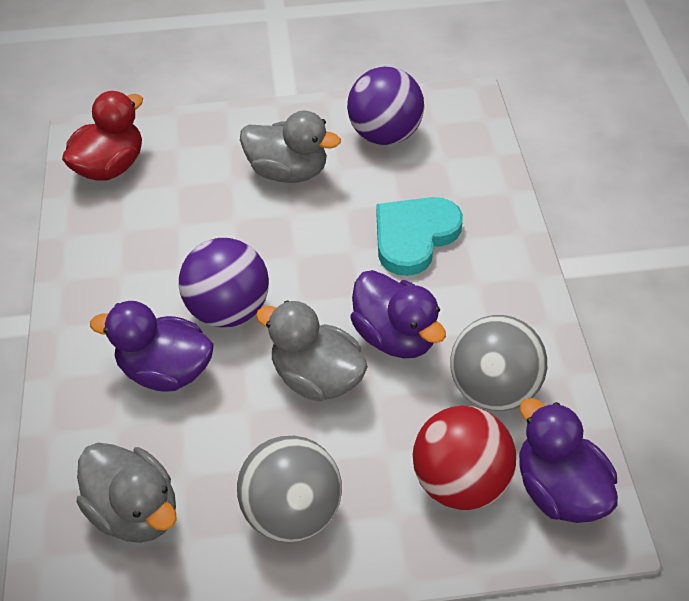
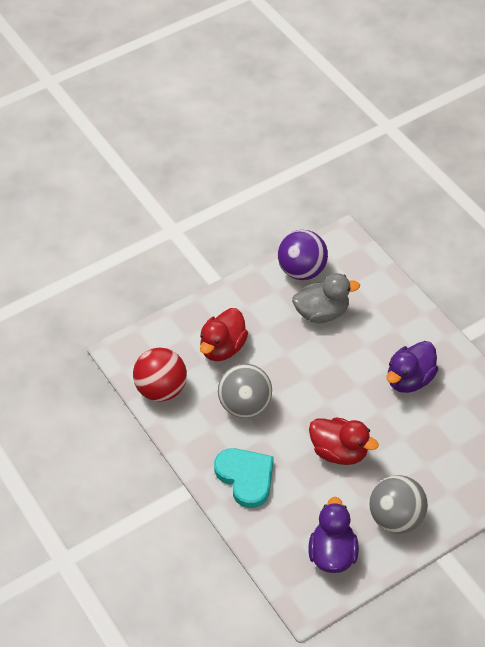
grey duck: 3 -> 1
purple ball: 2 -> 1
purple duck: 3 -> 2
red duck: 1 -> 2

